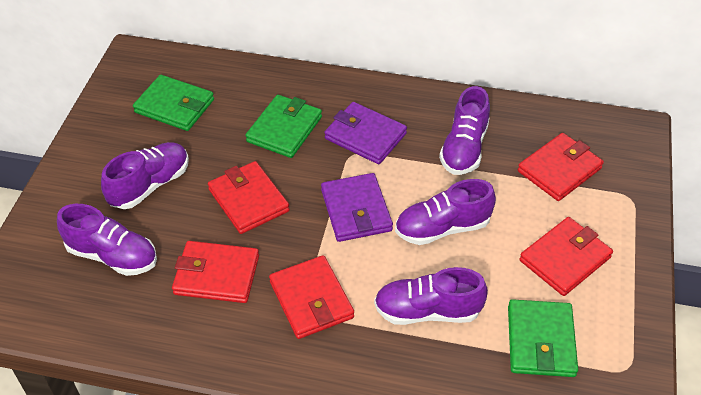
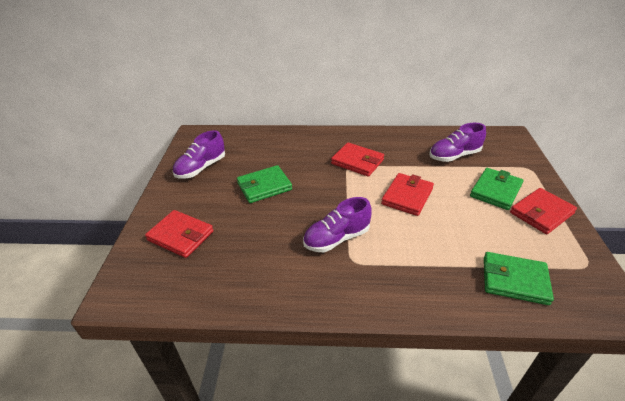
purple shoe: 5 -> 3
purple wallet: 2 -> 0
red wallet: 5 -> 4

